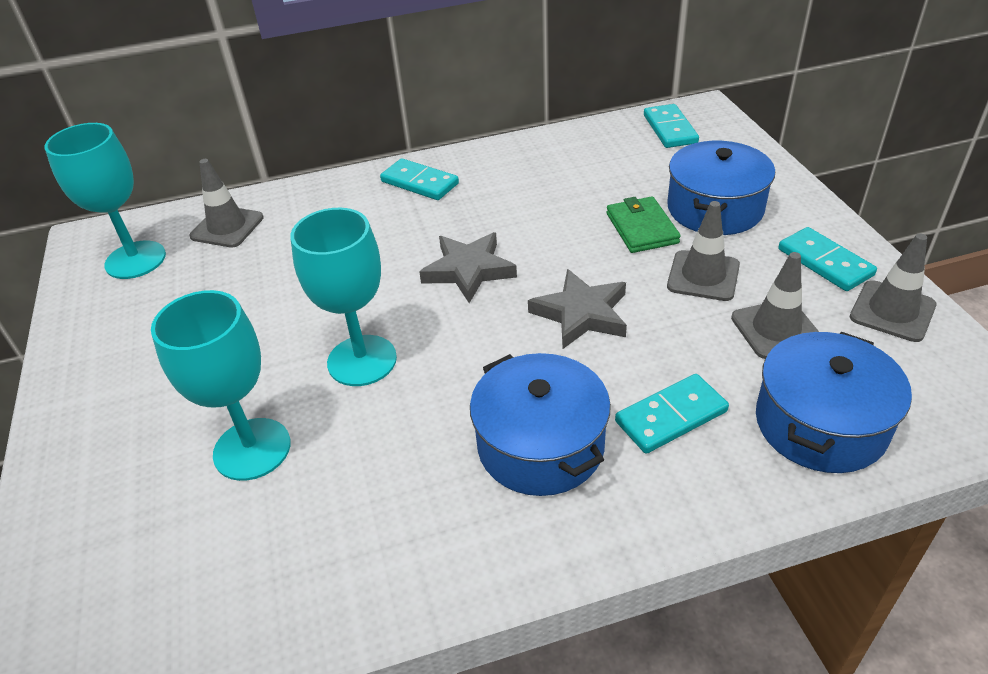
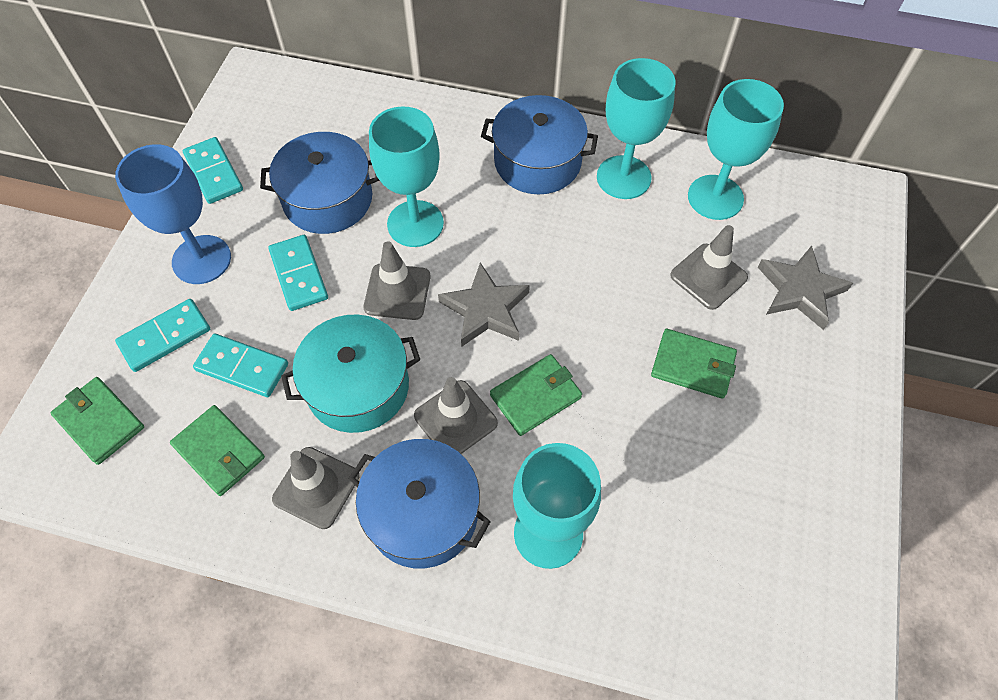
blue goblet: 0 -> 1
green wallet: 1 -> 4
turquoise goblet: 3 -> 4
turquoise pot: 0 -> 1

